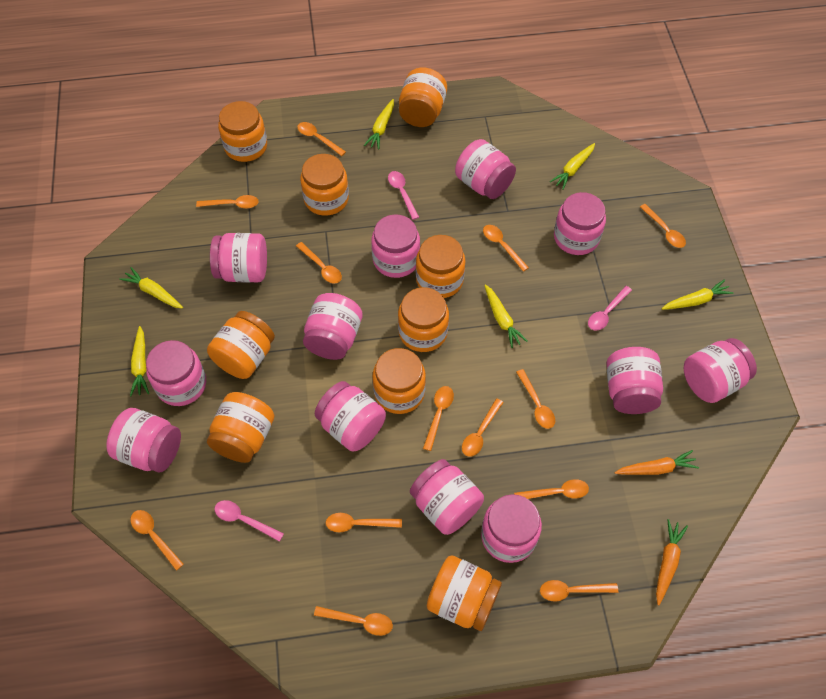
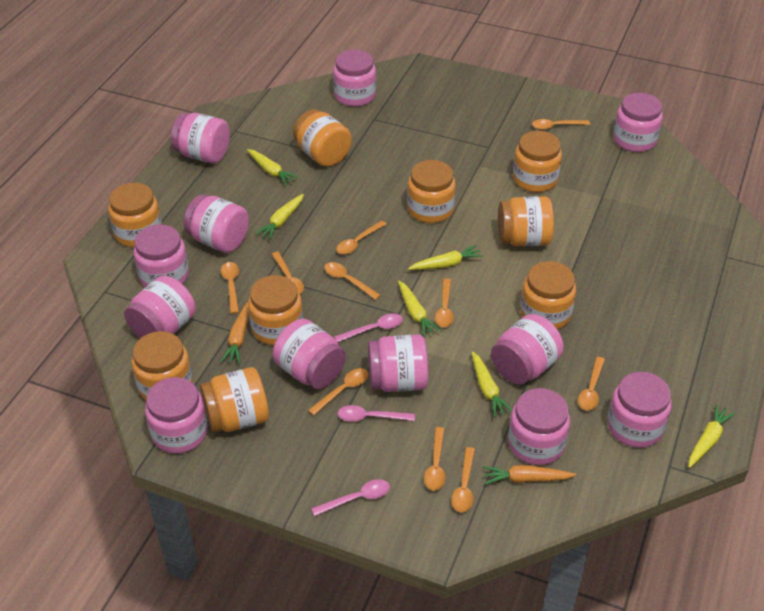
orange spoon: 13 -> 10

